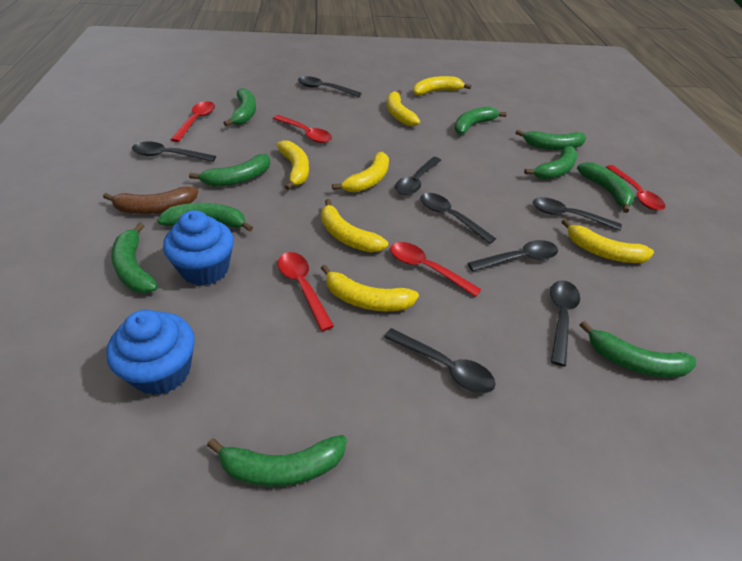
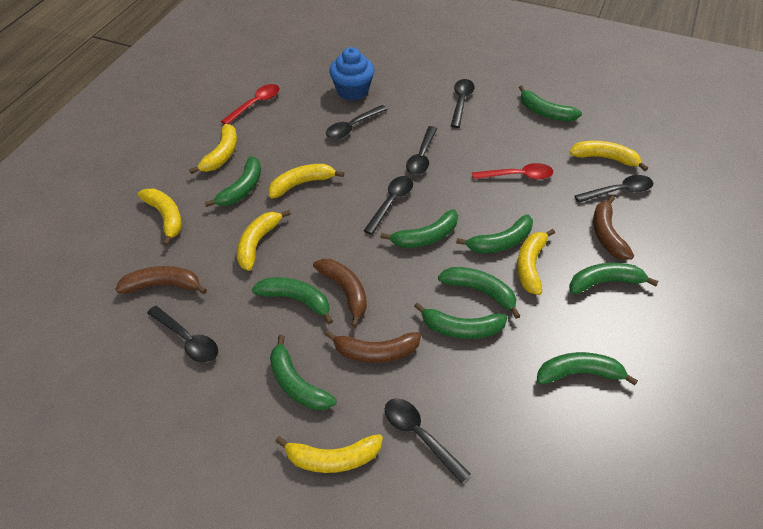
black spoon: 8 -> 7
blue cupcake: 2 -> 1
brown banana: 1 -> 4
red spoon: 5 -> 2

